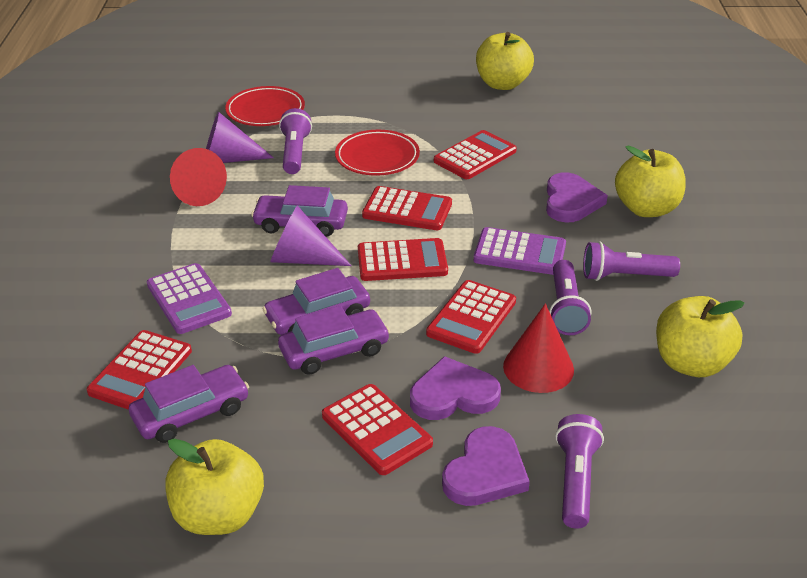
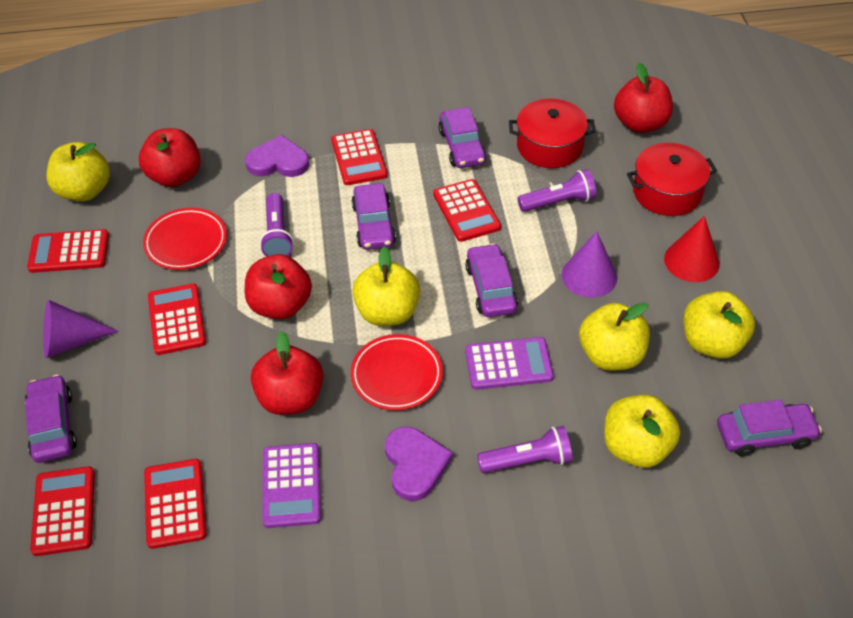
purple car: 4 -> 5
purple flashlight: 4 -> 3
purple heart: 3 -> 2
red apple: 0 -> 4
red cone: 2 -> 1
red pot: 0 -> 2
yellow apple: 4 -> 5

